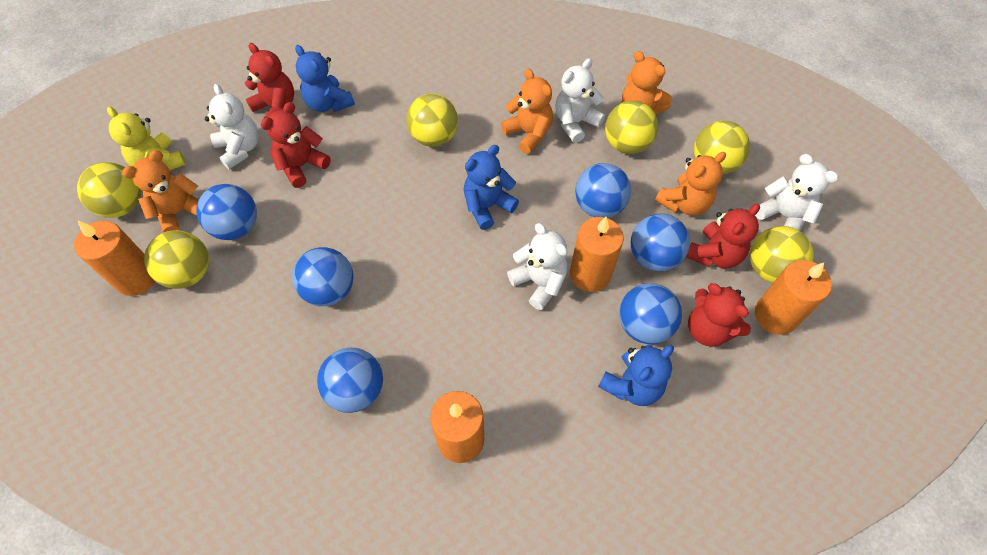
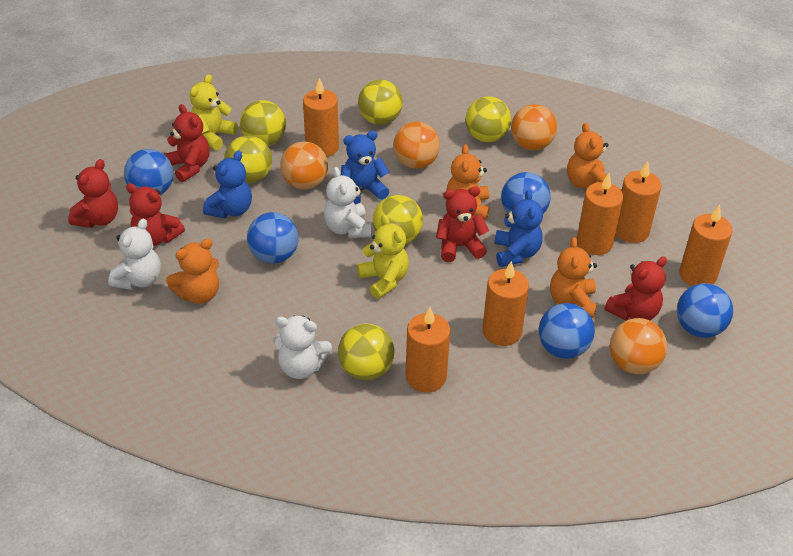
blue ball: 6 -> 5
orange ball: 0 -> 4
orange candle: 4 -> 6
red teddy bear: 4 -> 5
white teddy bear: 4 -> 3
yellow teddy bear: 1 -> 2

